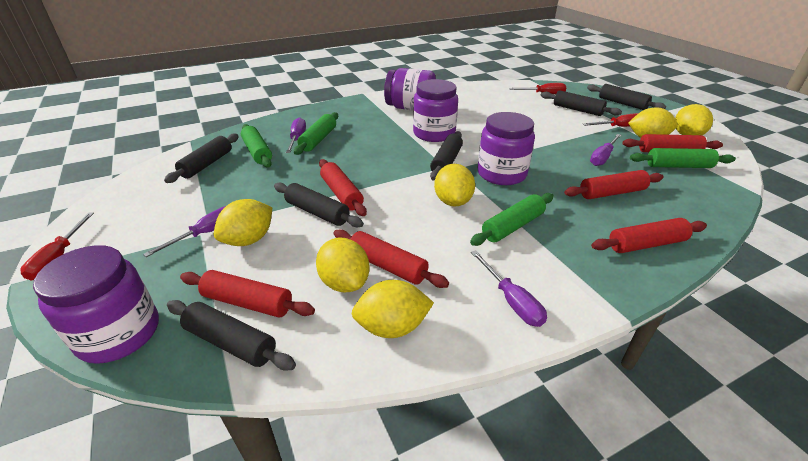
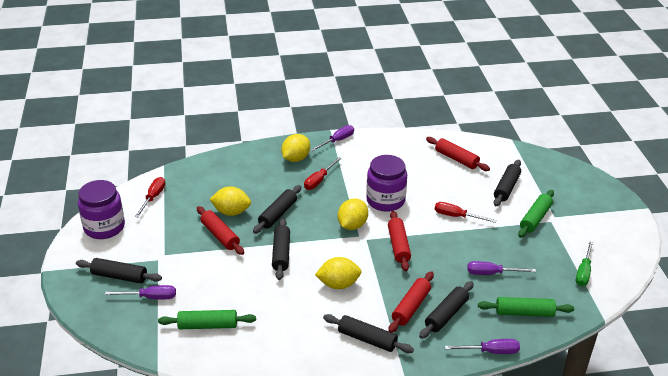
green rolling pin: 4 -> 3
green screwdriver: 0 -> 1
purple jar: 4 -> 2
red rolling pin: 6 -> 4
yellow lemon: 6 -> 4

